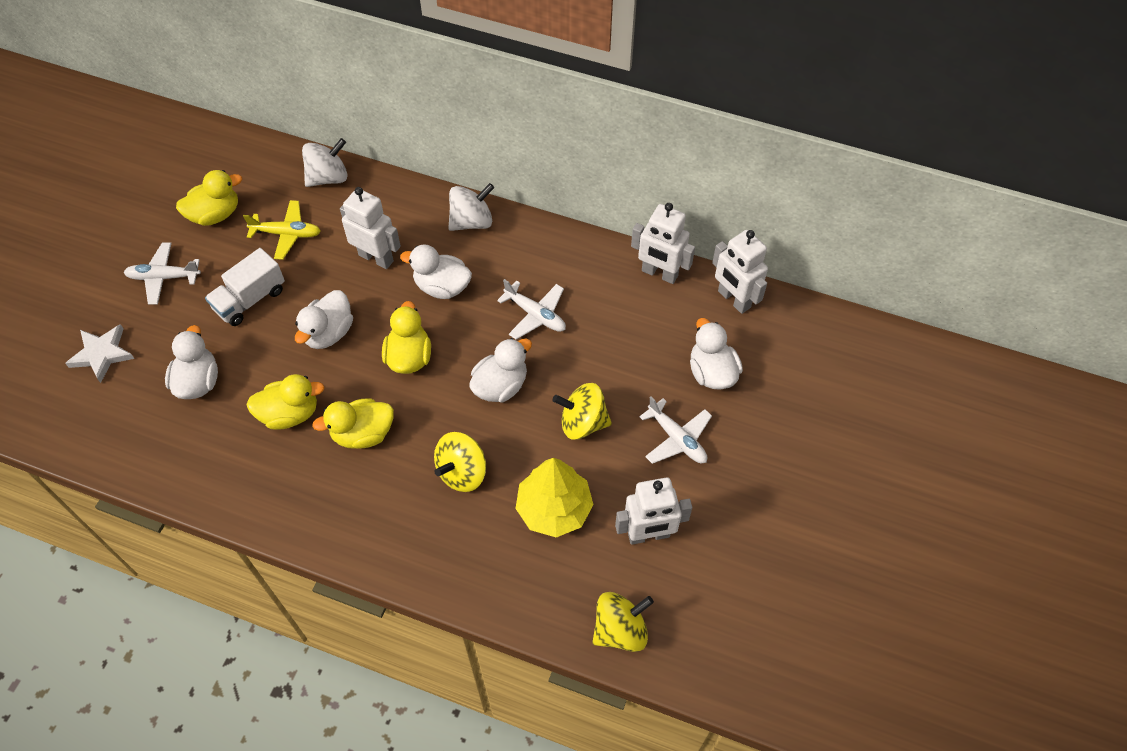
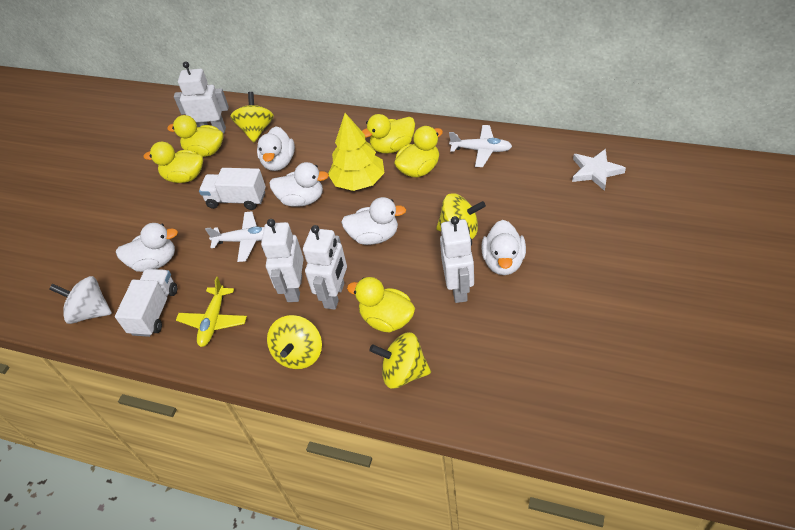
white plane: 3 -> 2
white spinning top: 2 -> 1
white truck: 1 -> 2
yellow duck: 4 -> 5
yellow spinning top: 3 -> 4

